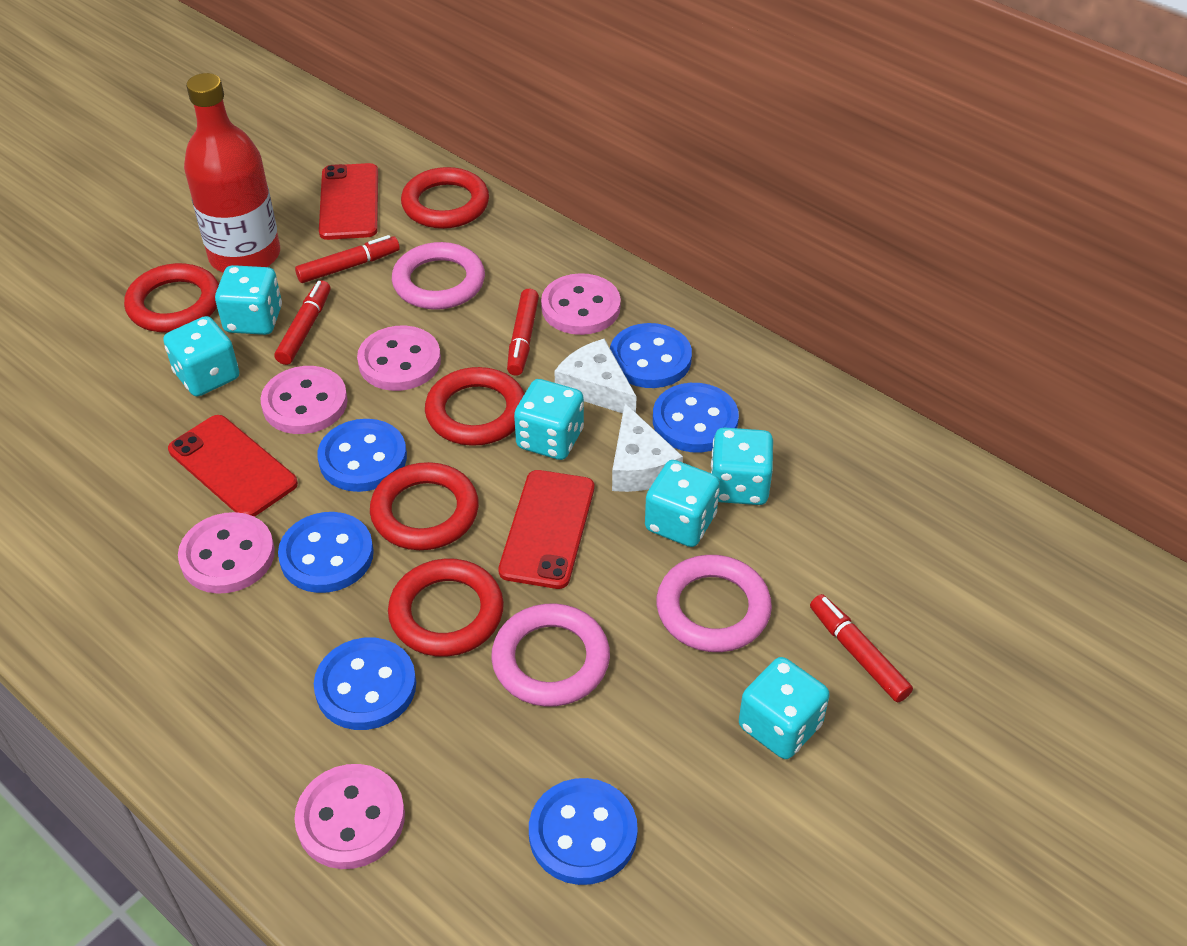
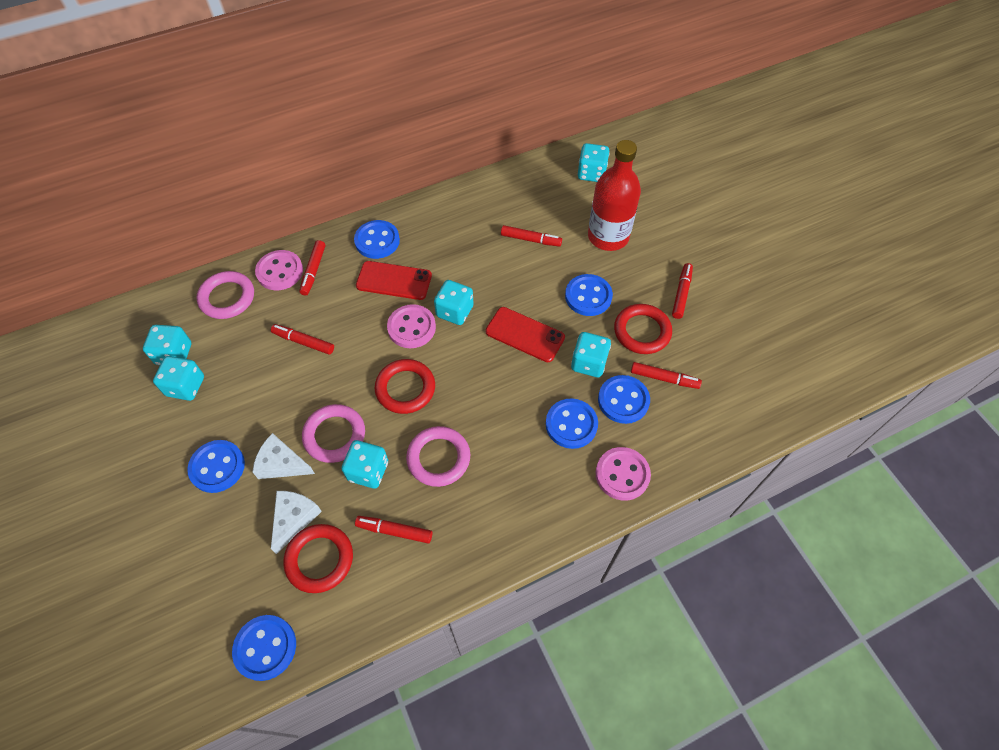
pink button: 5 -> 3
red marker: 4 -> 6
red phone: 3 -> 2
red ring: 5 -> 3

